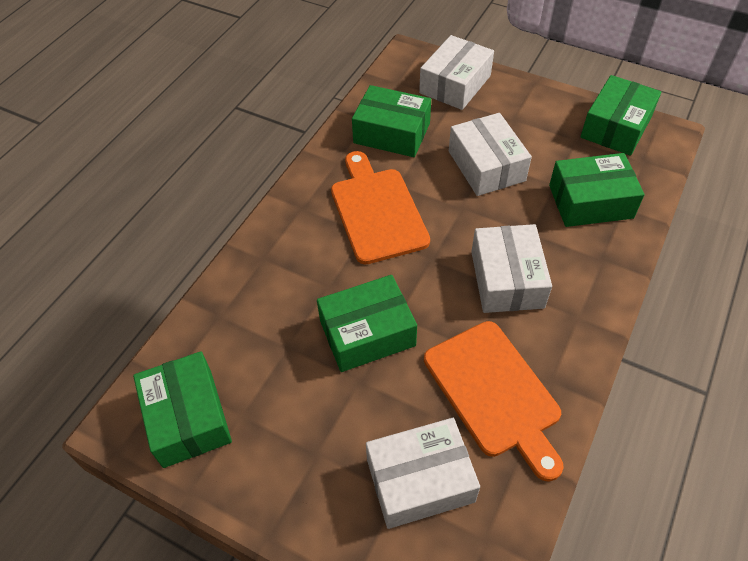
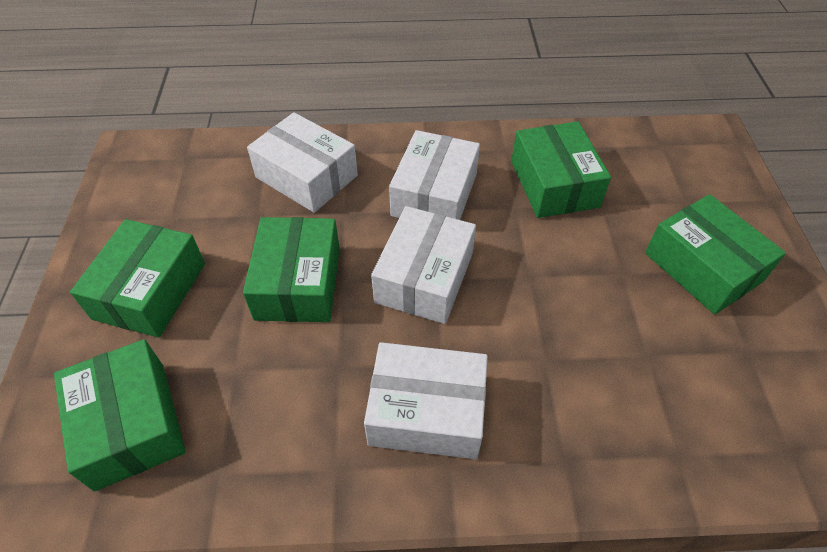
orange cutting board: 2 -> 0

